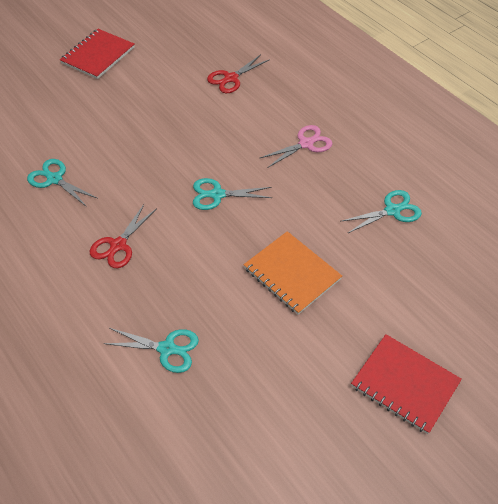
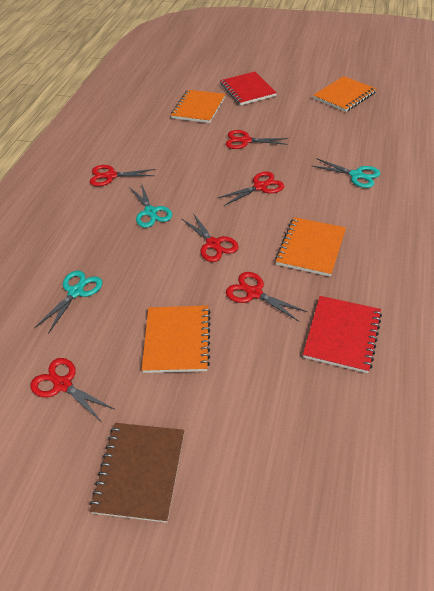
brown notebook: 0 -> 1
orange notebook: 1 -> 4
pink scissors: 1 -> 0
red scissors: 2 -> 6
turquoise scissors: 4 -> 3

